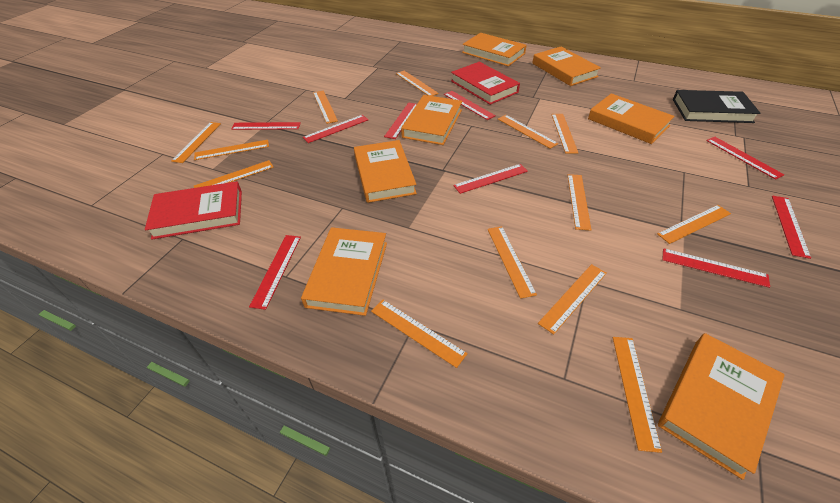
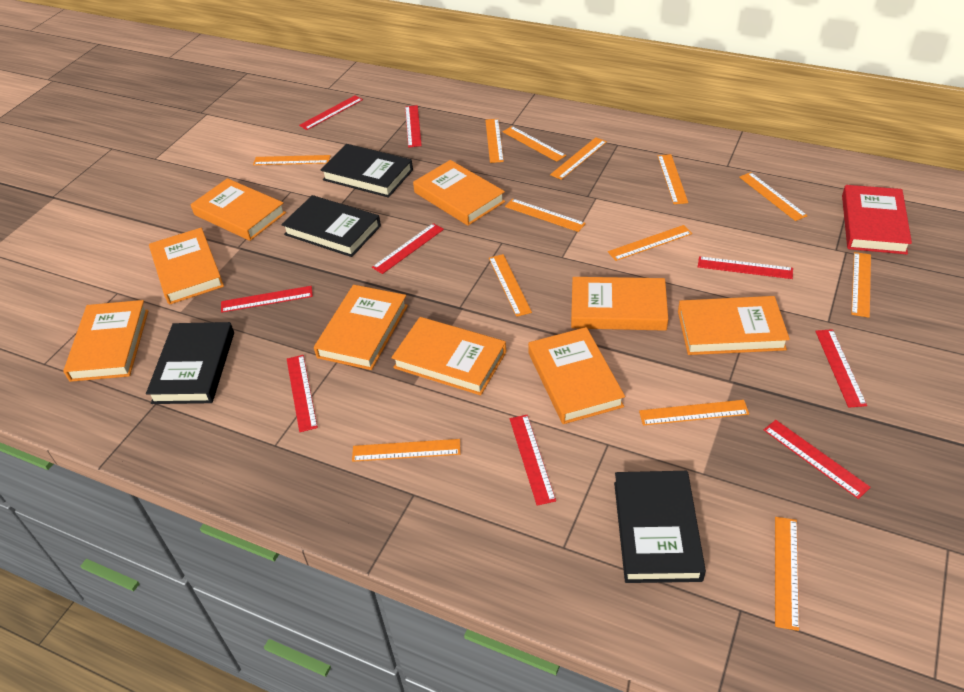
black book: 1 -> 4
orange book: 7 -> 9
red book: 2 -> 1

